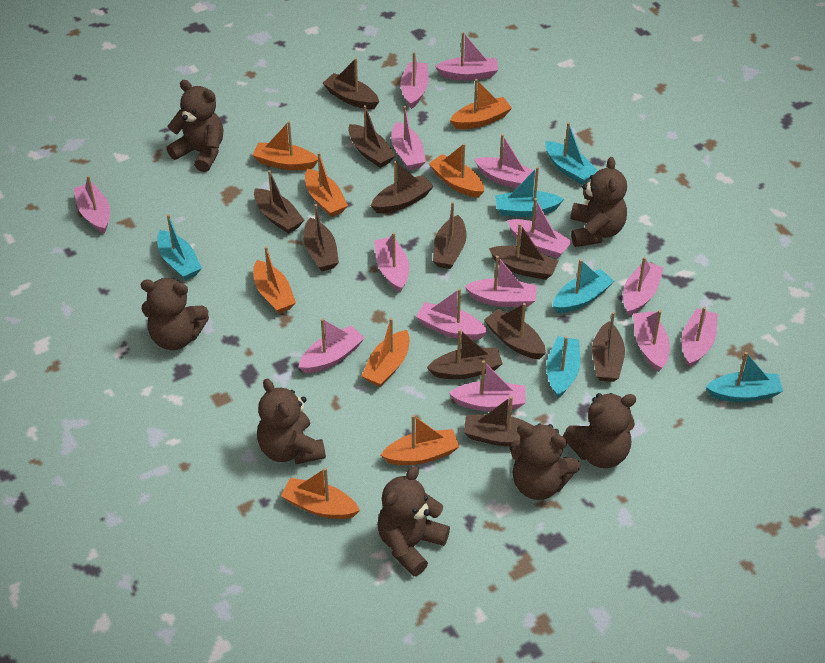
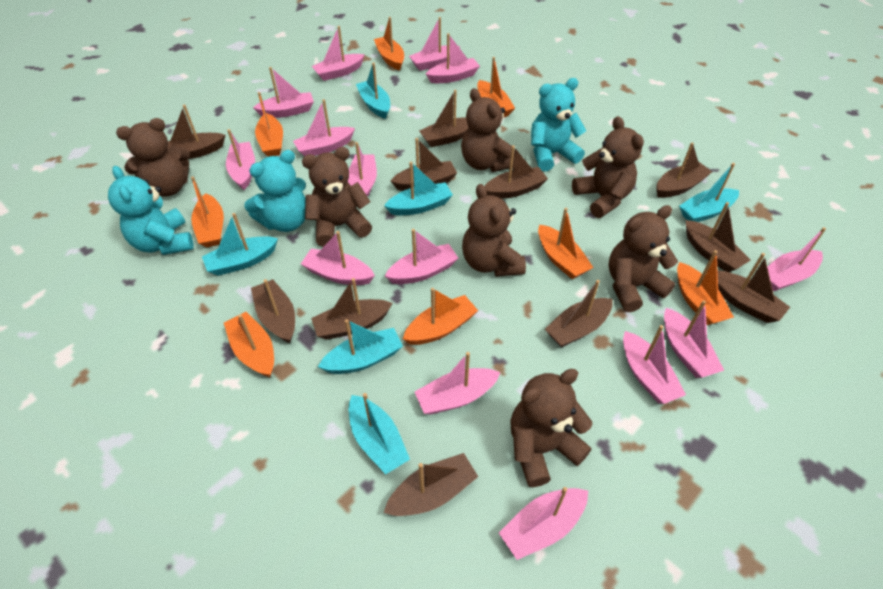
turquoise teddy bear: 0 -> 3

